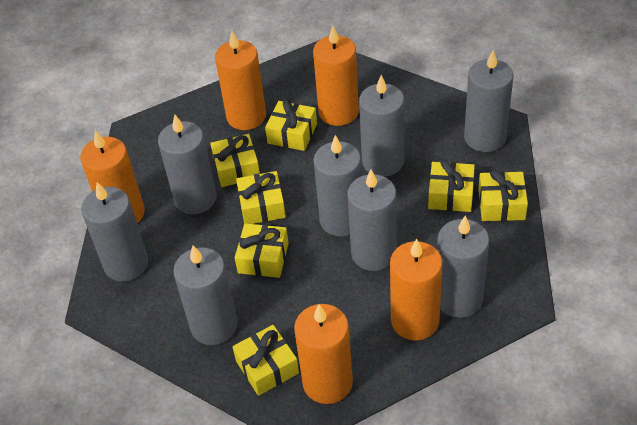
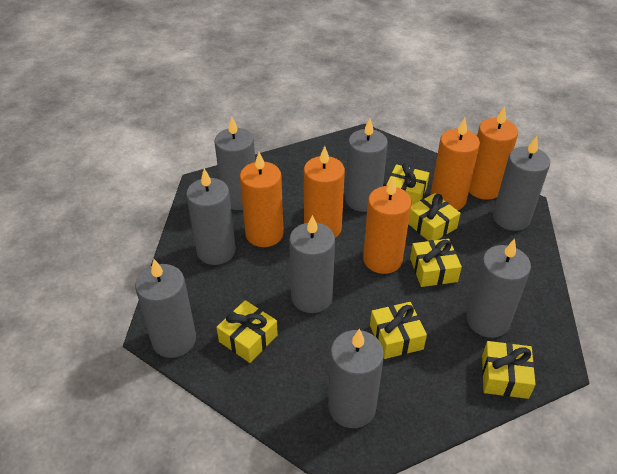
yellow gift: 7 -> 6

